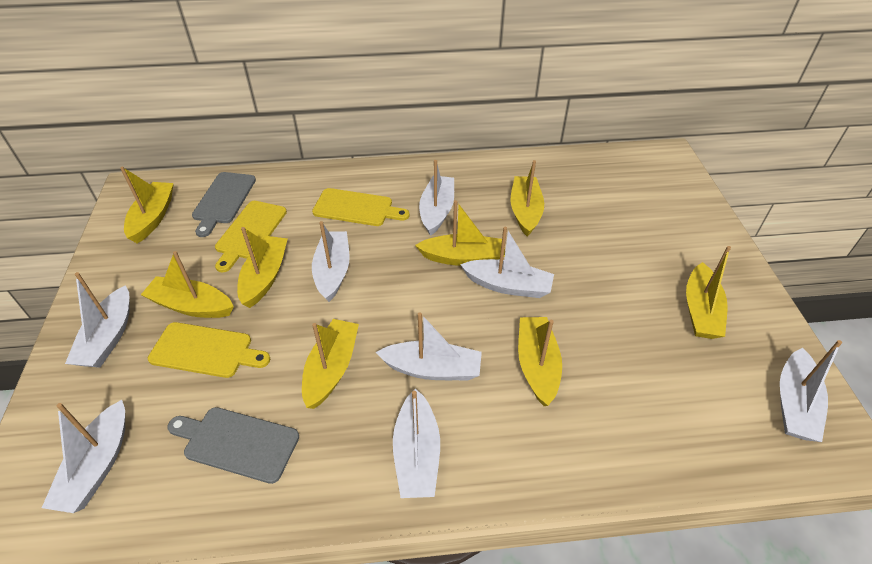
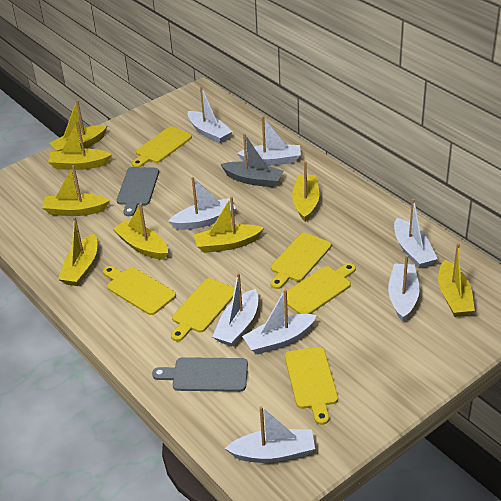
grey boat: 0 -> 1
yellow cutting board: 3 -> 6

